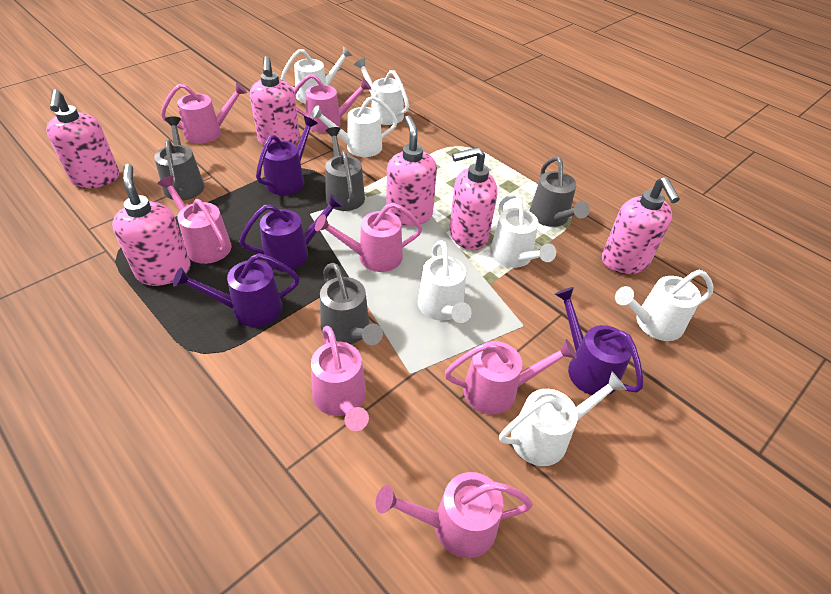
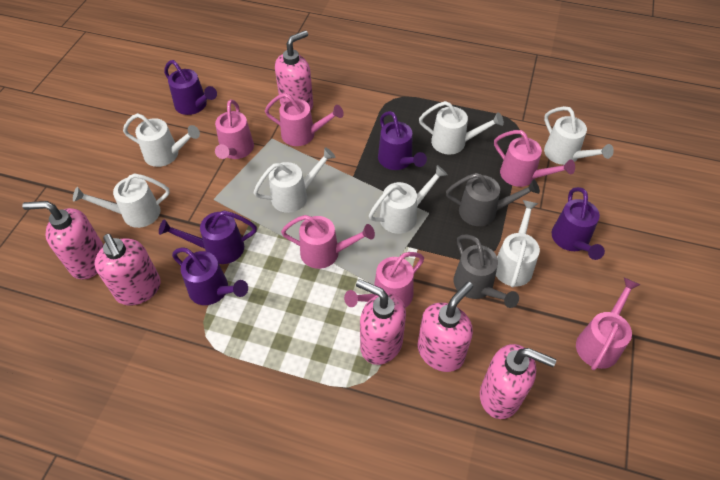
grey watering can: 4 -> 2
pink watering can: 7 -> 6
purple watering can: 4 -> 5

